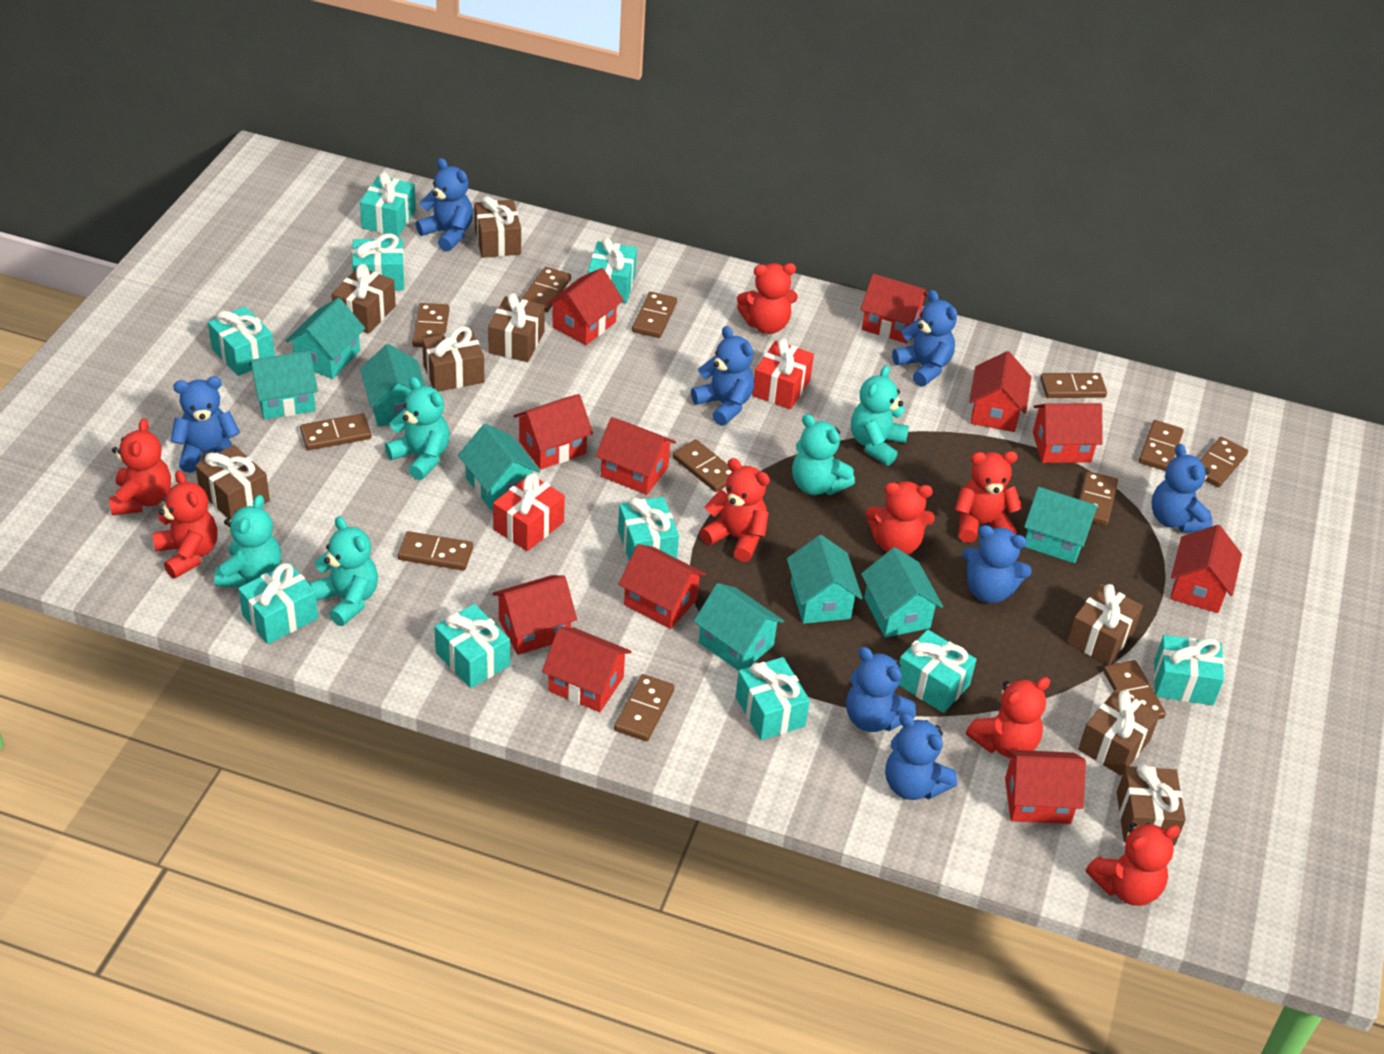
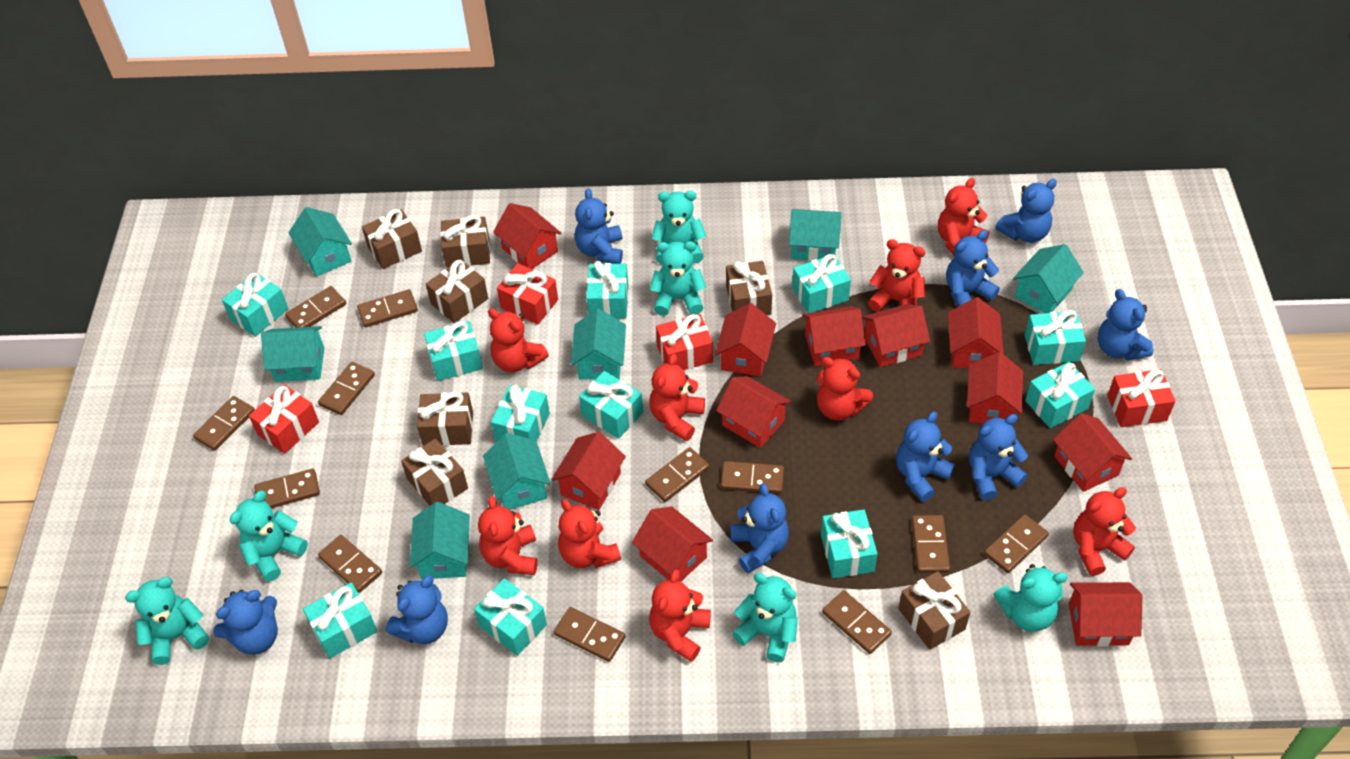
blue teddy bear: 8 -> 9
brown gift: 8 -> 7
red gift: 2 -> 4
red teddy bear: 8 -> 9
turquoise gift: 10 -> 11
turquoise house: 8 -> 7
turquoise teddy bear: 5 -> 6

